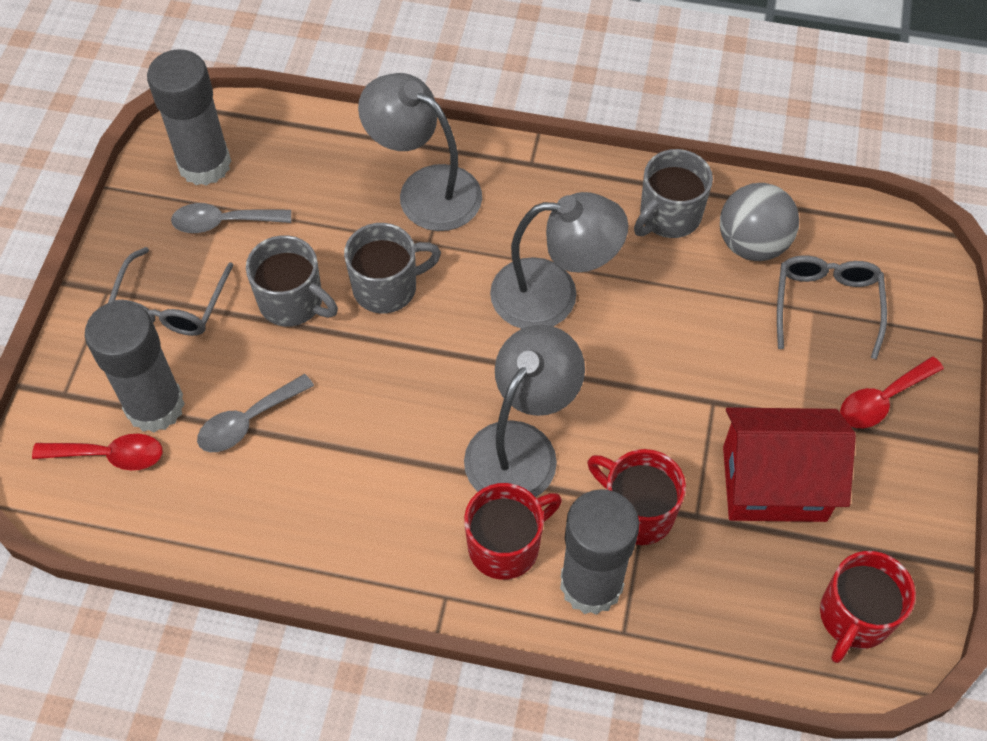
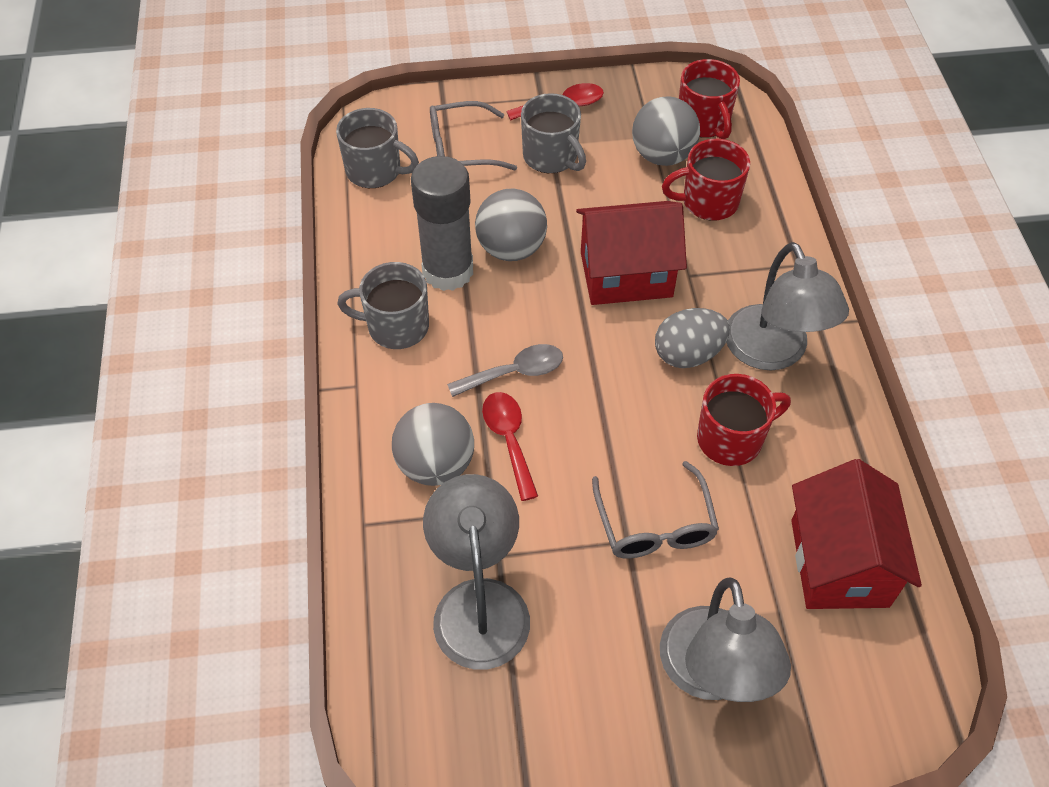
grey ball: 1 -> 3
grey egg: 0 -> 1
grey glue stick: 3 -> 1
grey spoon: 2 -> 1
red house: 1 -> 2

